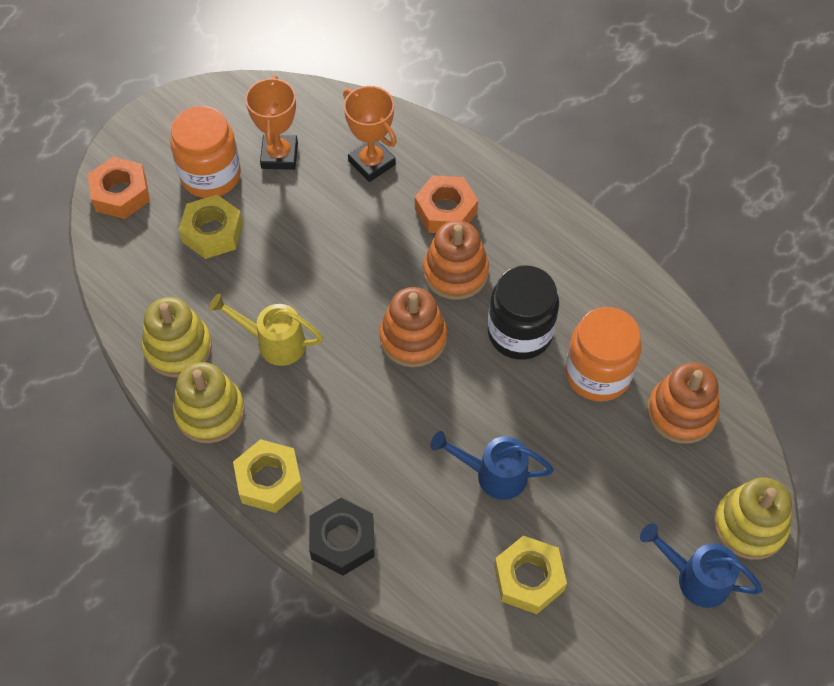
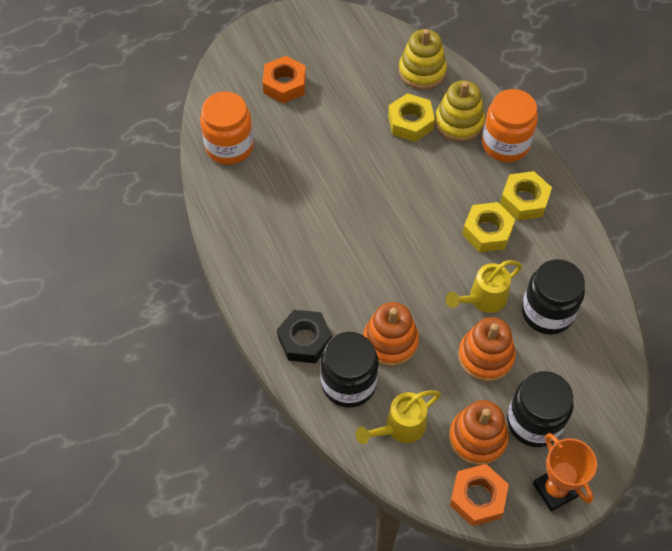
black jar: 1 -> 3
blue watering can: 2 -> 0
orange trophy: 2 -> 1
yellow stacking toy: 3 -> 2
yellow watering can: 1 -> 2

